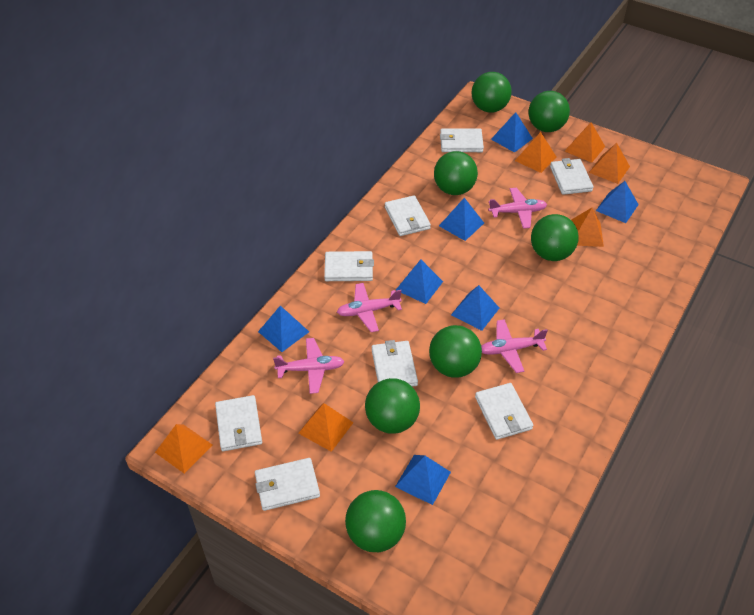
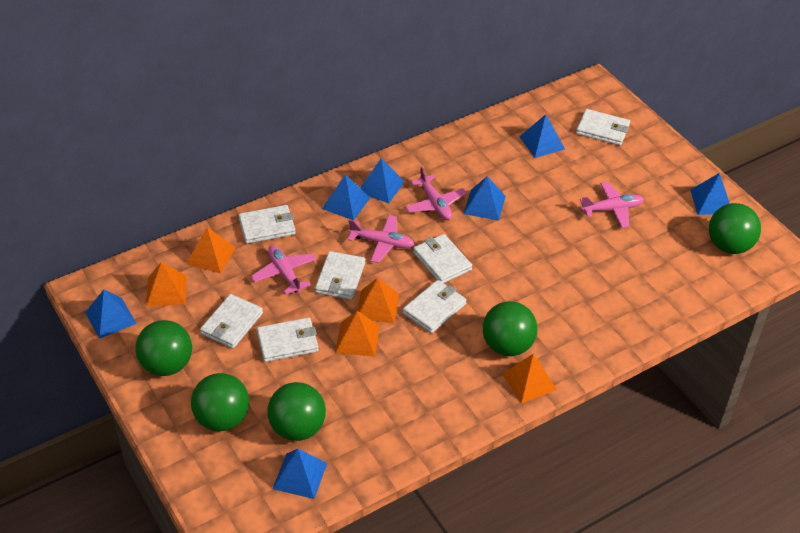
green ball: 7 -> 5
orange pyramid: 6 -> 5
white wallet: 8 -> 7

